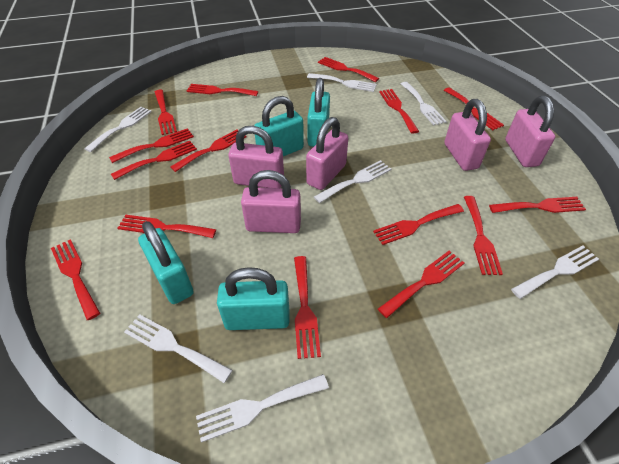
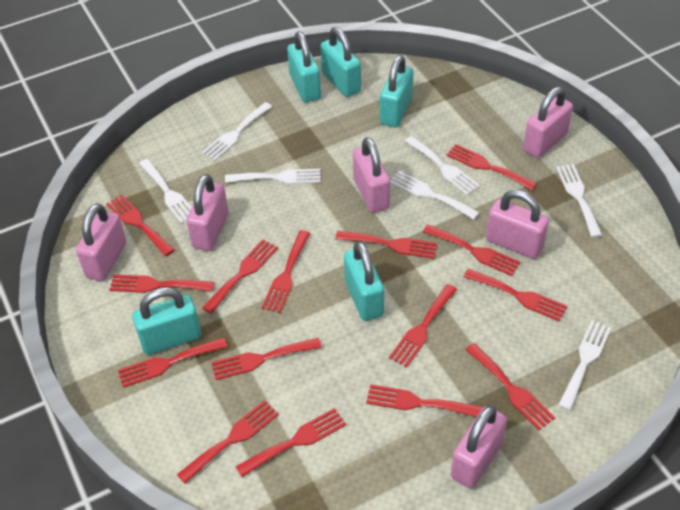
pink padlock: 5 -> 6
turquoise padlock: 4 -> 5

